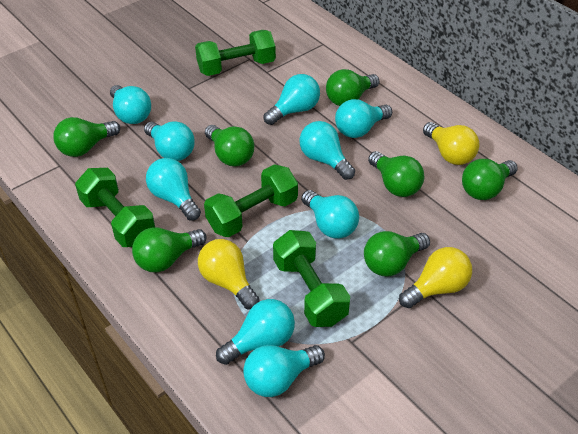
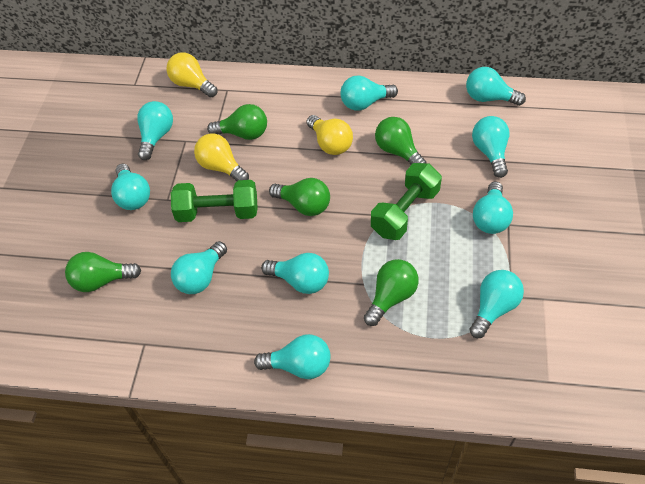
green dumbbell: 4 -> 2
green light bulb: 7 -> 5
turquoise light bulb: 9 -> 10

